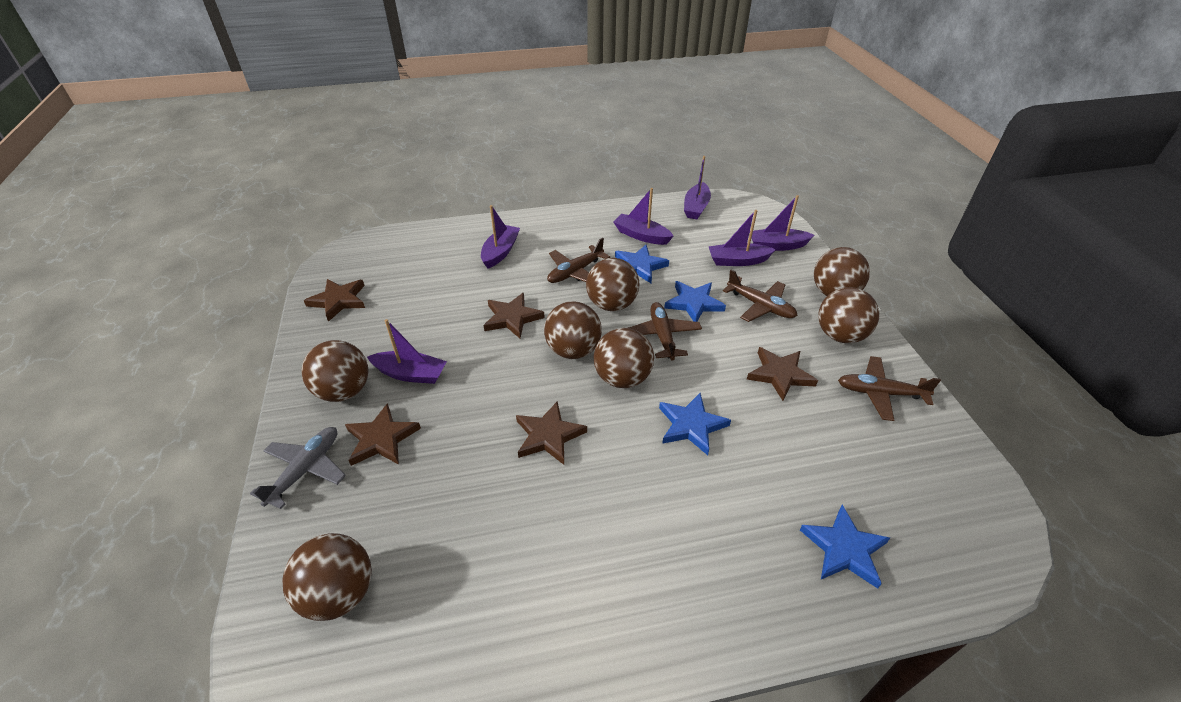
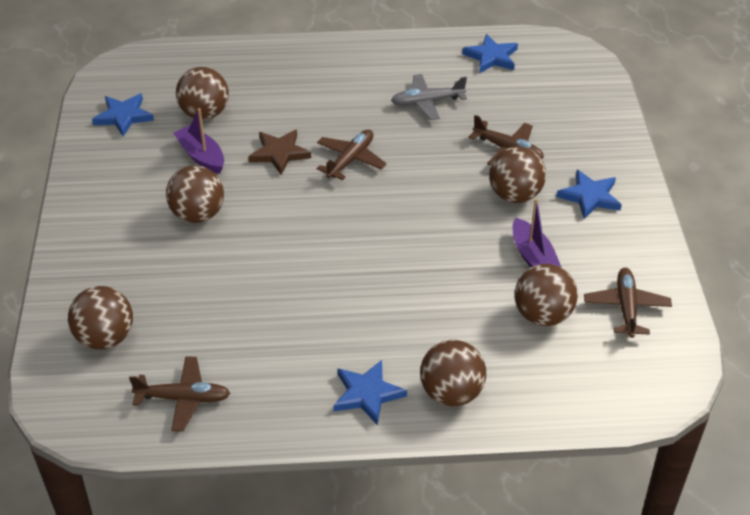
brown ball: 7 -> 6
brown star: 5 -> 1
purple boat: 6 -> 2

